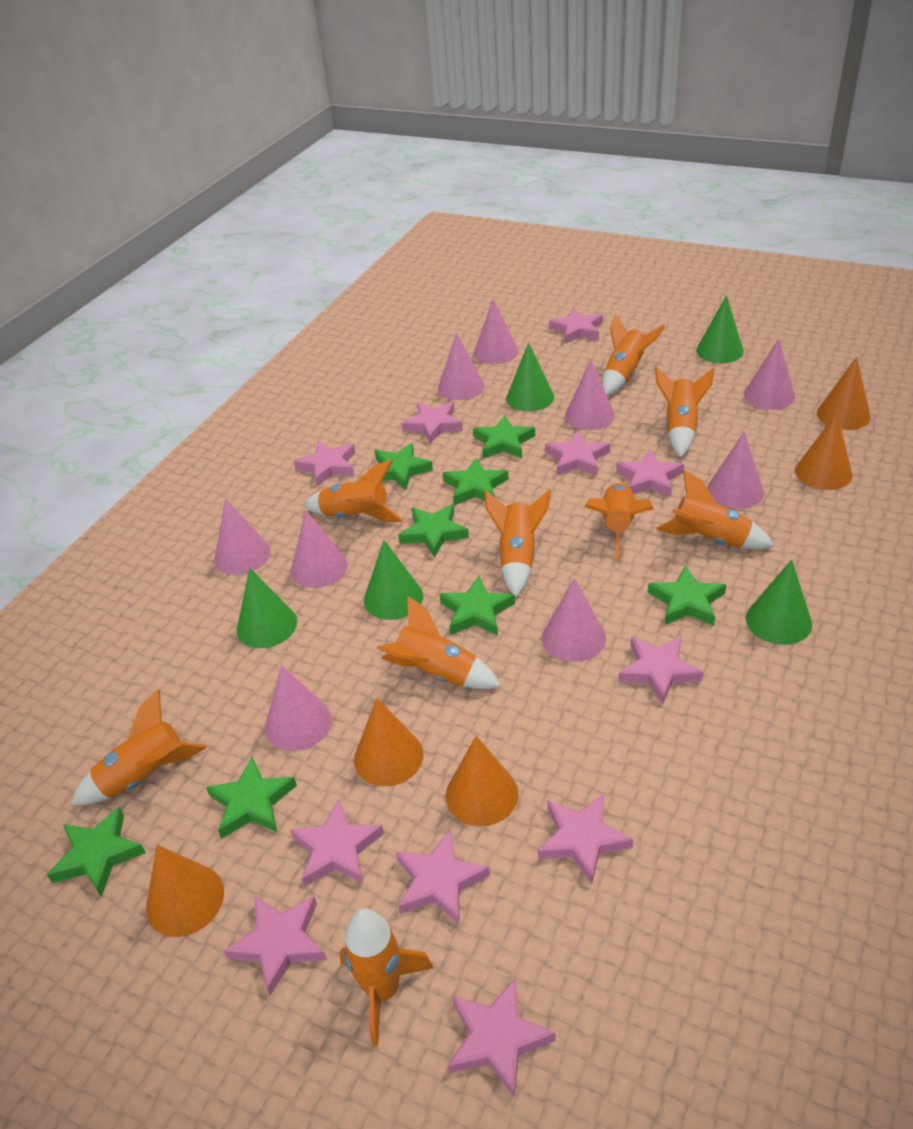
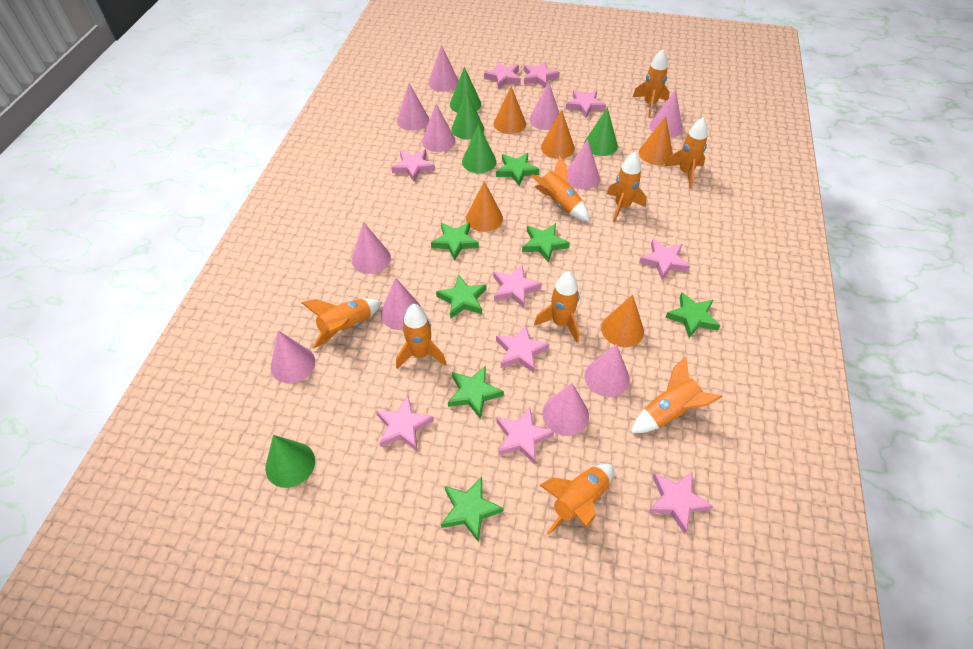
green star: 8 -> 7
pink cone: 9 -> 11
pink star: 11 -> 10

